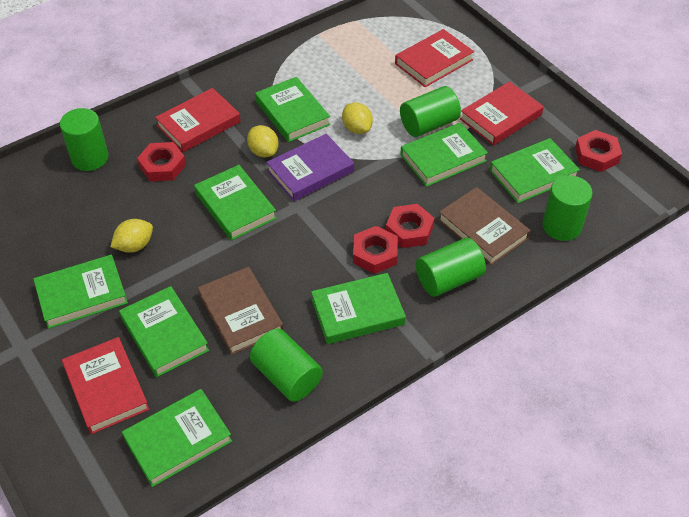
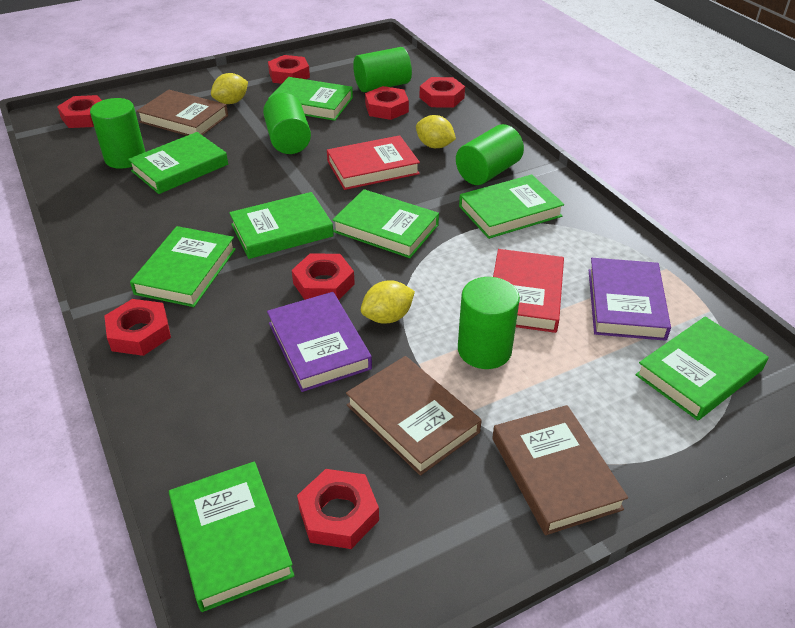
brown book: 2 -> 3
purple book: 1 -> 2
red book: 4 -> 2
red nut: 4 -> 7

